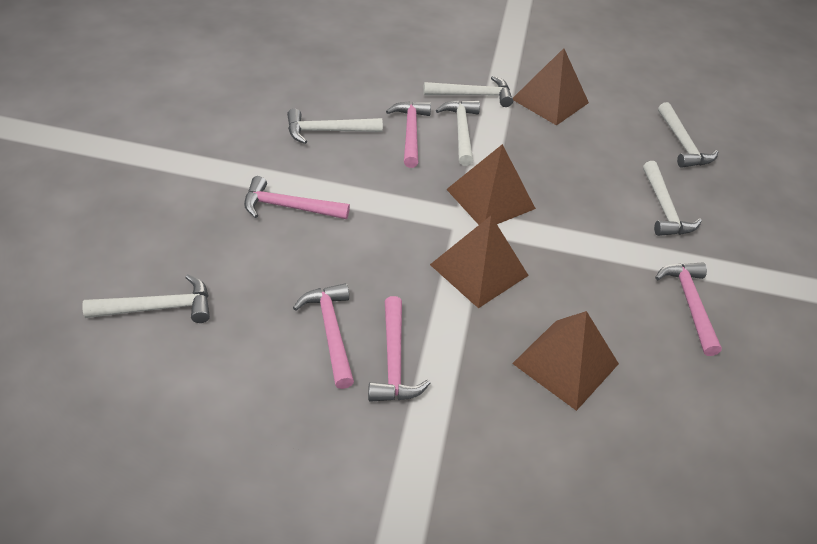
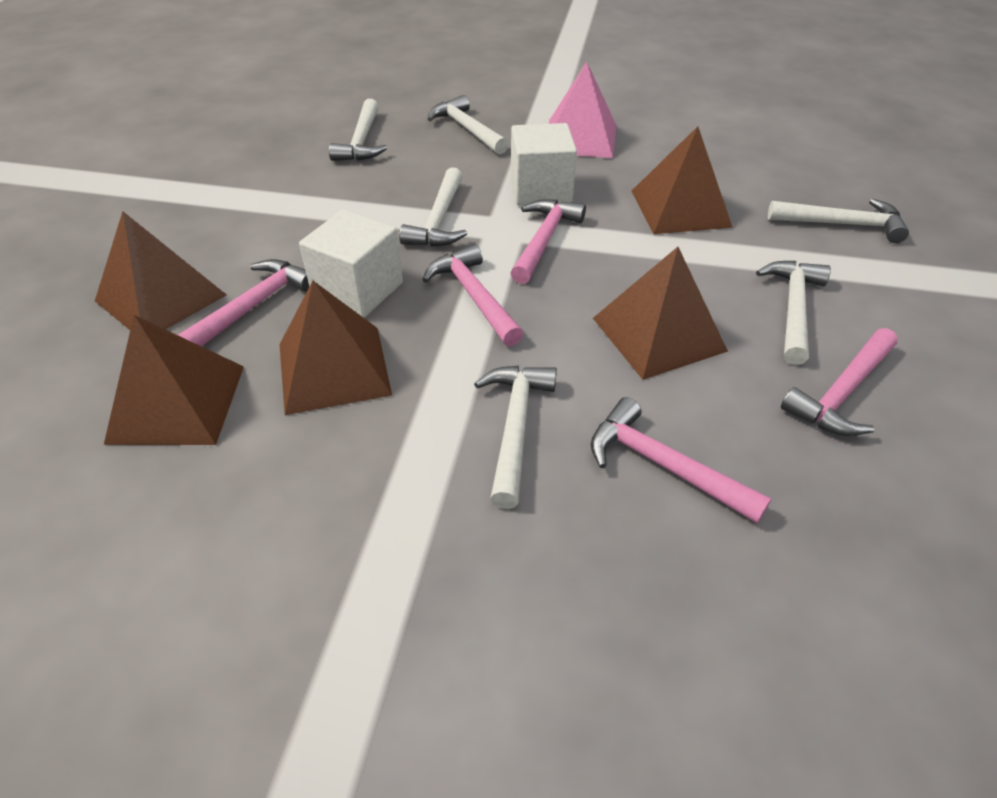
brown pyramid: 4 -> 5
pink pyramid: 0 -> 1
white cube: 0 -> 2

